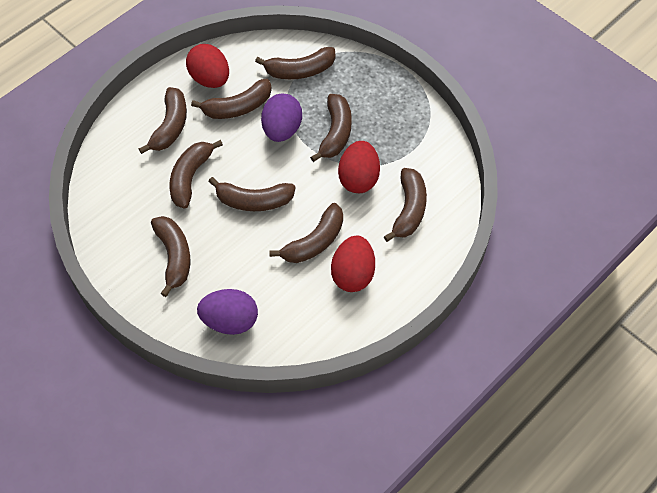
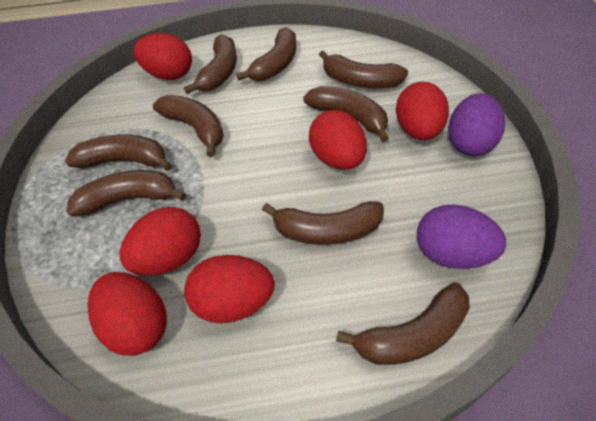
red egg: 3 -> 6

